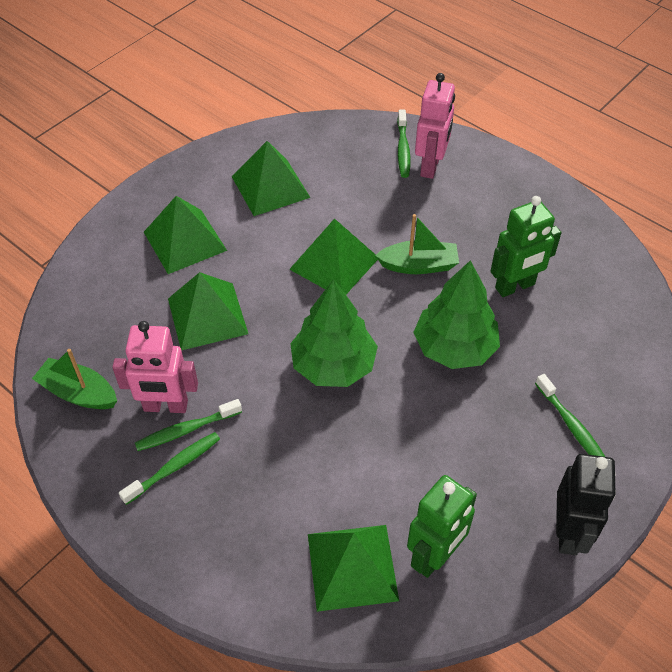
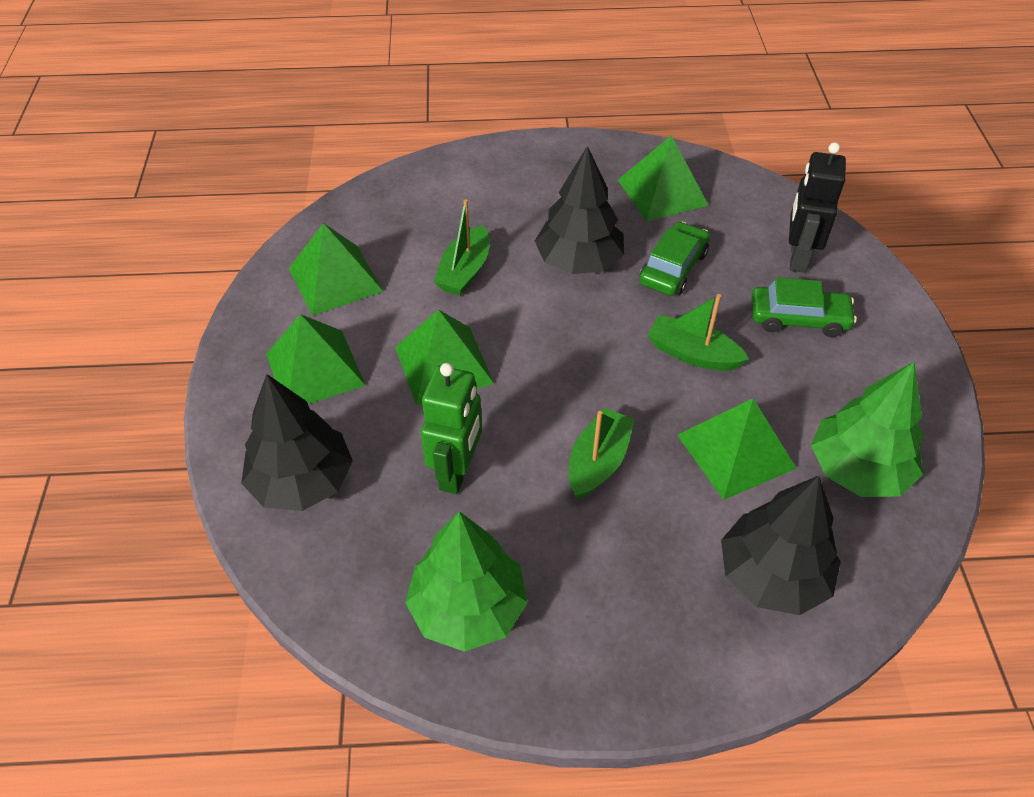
black tree: 0 -> 3
green boat: 2 -> 3
green car: 0 -> 2
green robot: 2 -> 1
green toothbrush: 4 -> 0
pink robot: 2 -> 0

